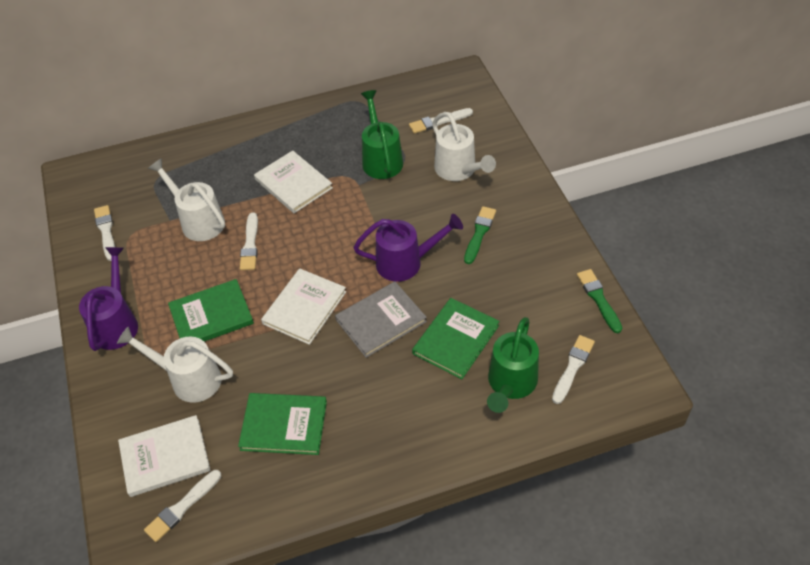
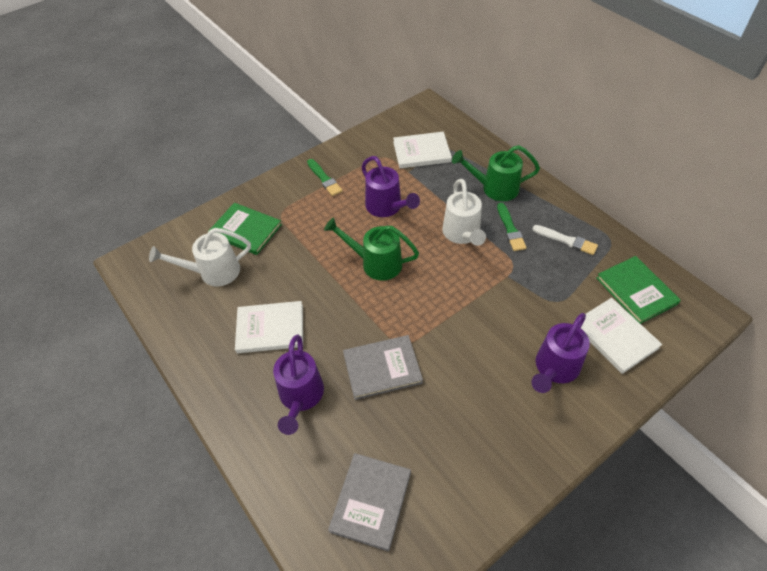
green book: 3 -> 2
grey book: 1 -> 2
purple watering can: 2 -> 3
white brush: 5 -> 1
white watering can: 3 -> 2

